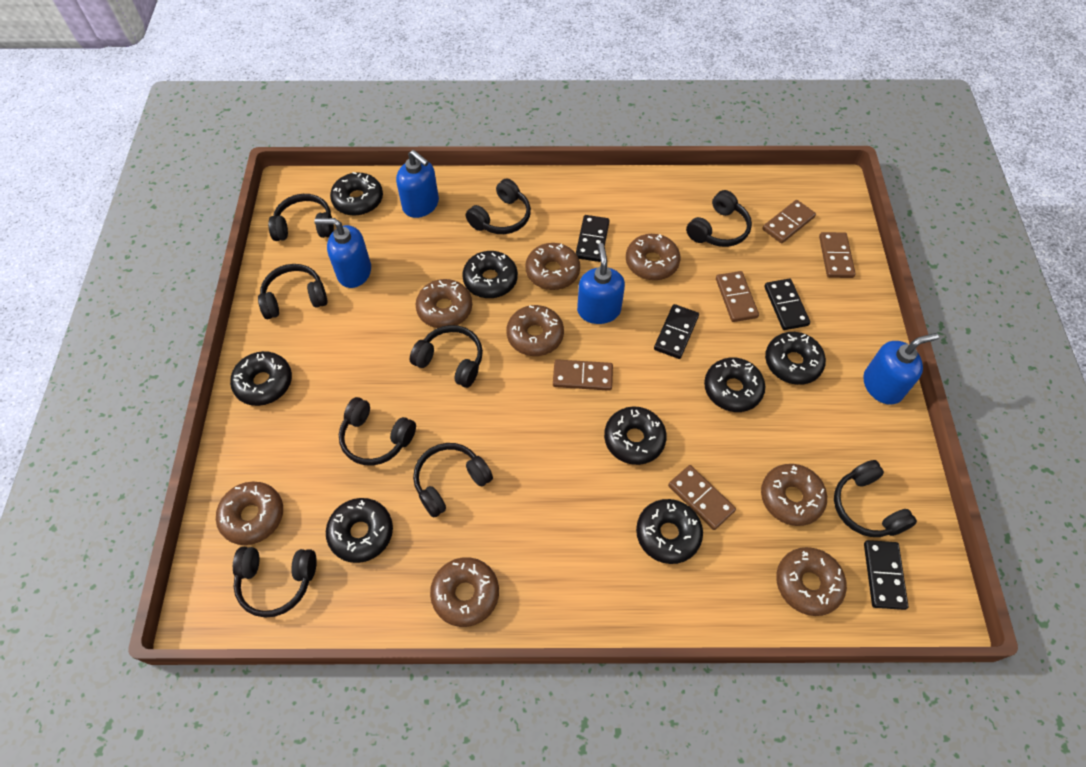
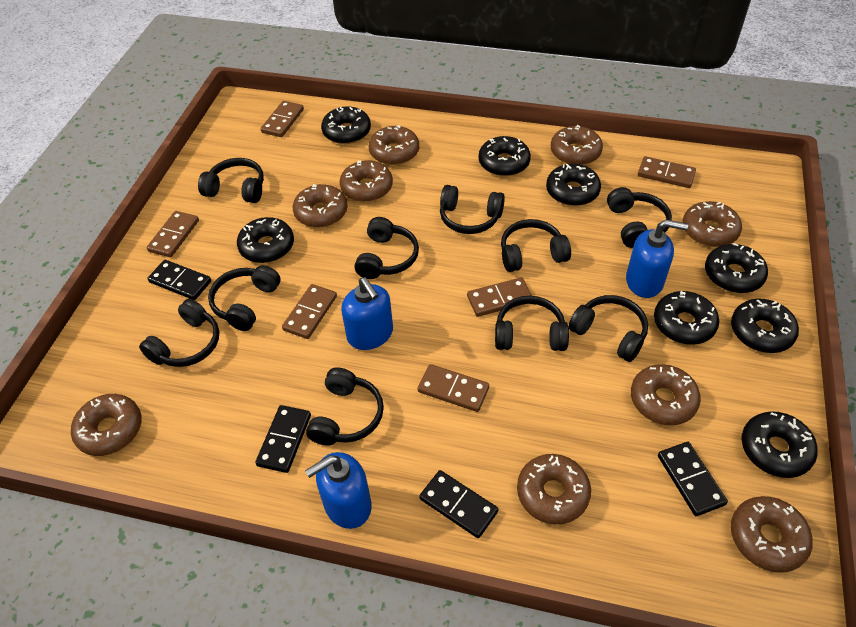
black headphones: 9 -> 10
blue soap dispenser: 4 -> 3
brown domino: 5 -> 6
brown donut: 8 -> 9

